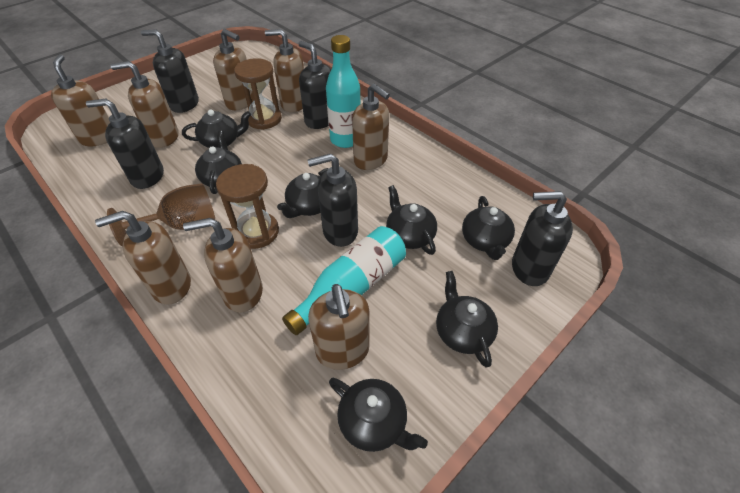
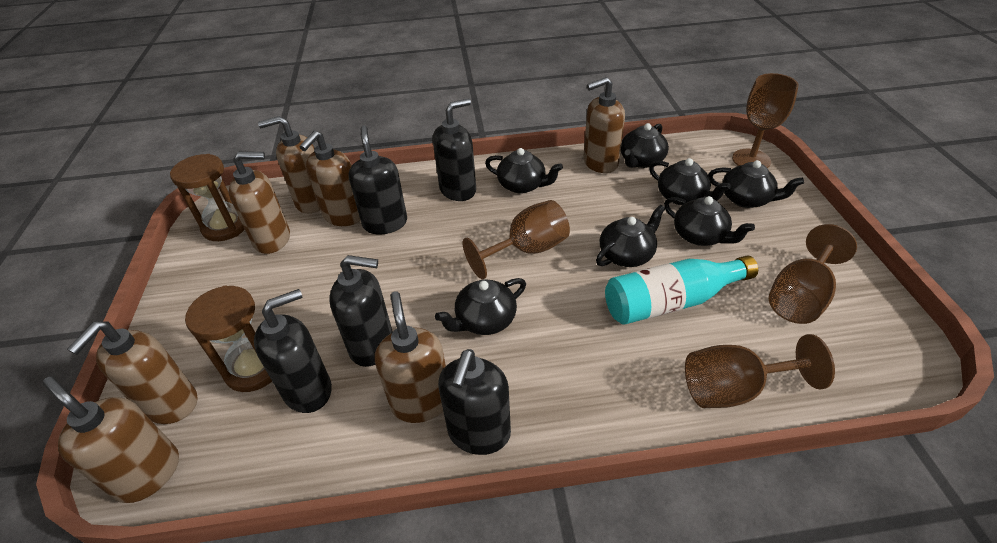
brown goblet: 1 -> 4
brown soap dispenser: 8 -> 7
turquoise bottle: 2 -> 1

